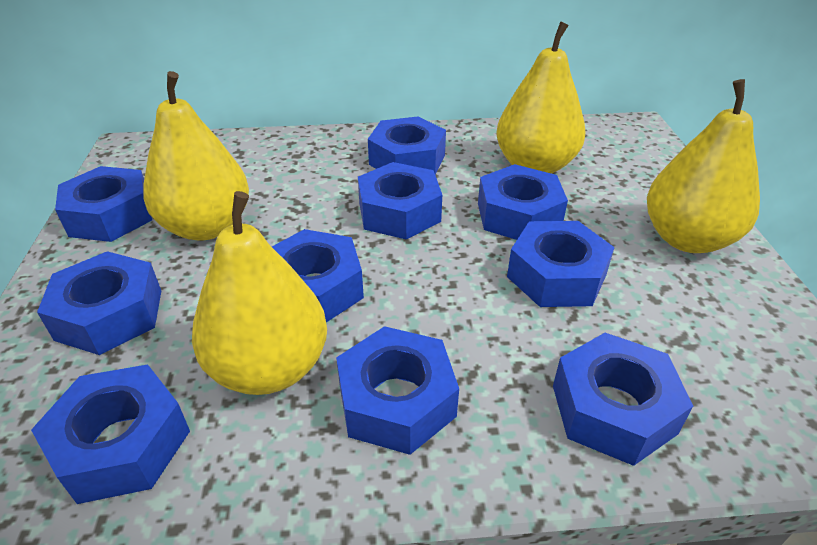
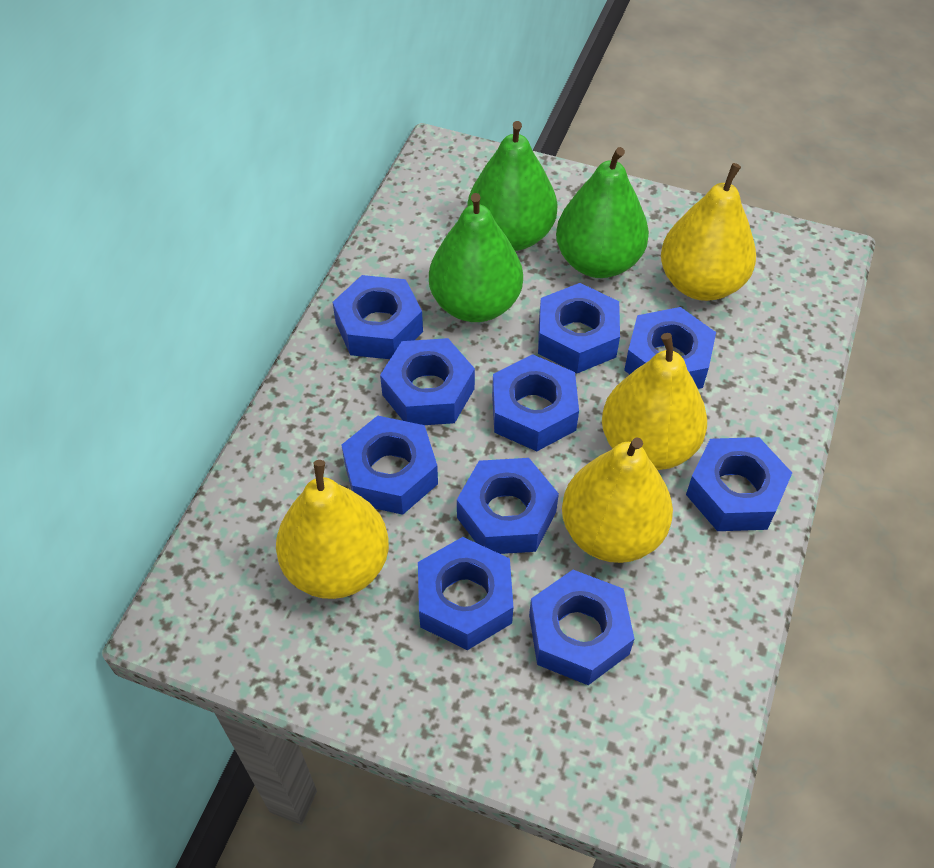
green pear: 0 -> 3

